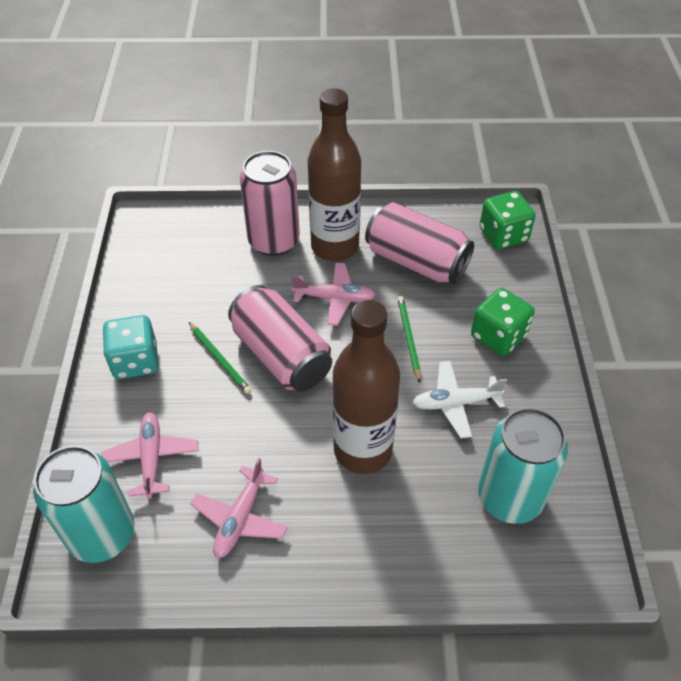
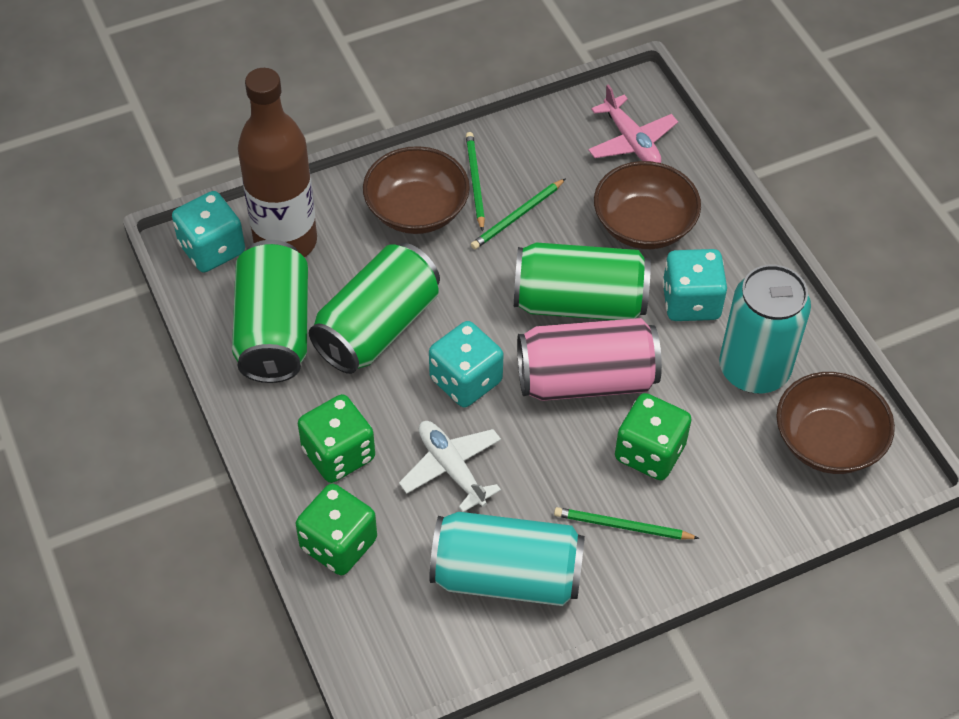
brown bottle: 2 -> 1
brown bowl: 0 -> 3
green can: 0 -> 3
green dice: 2 -> 3
green pencil: 2 -> 3
pink can: 3 -> 1
pink plane: 3 -> 1
turquoise dice: 1 -> 3

